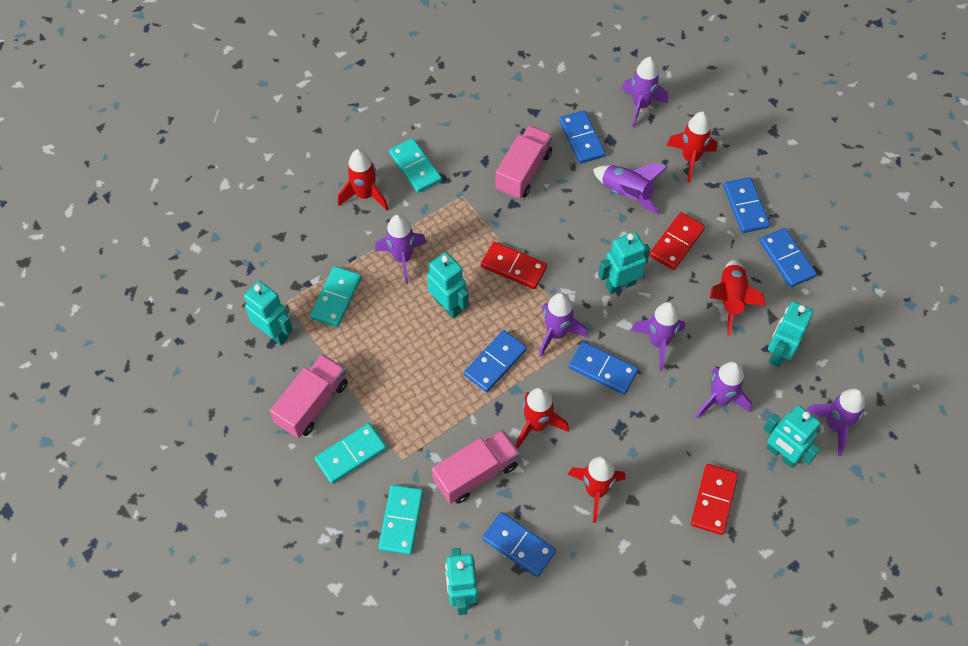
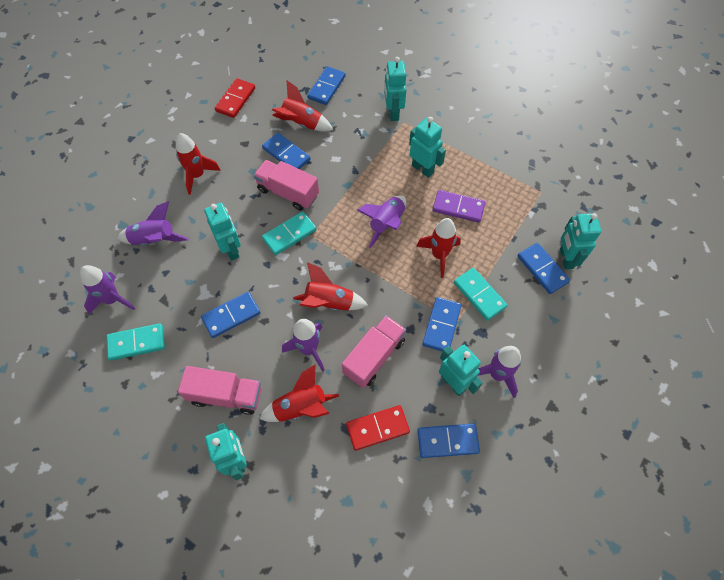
purple domino: 0 -> 1
purple rocket: 7 -> 5
red domino: 3 -> 2
turquoise domino: 4 -> 3

